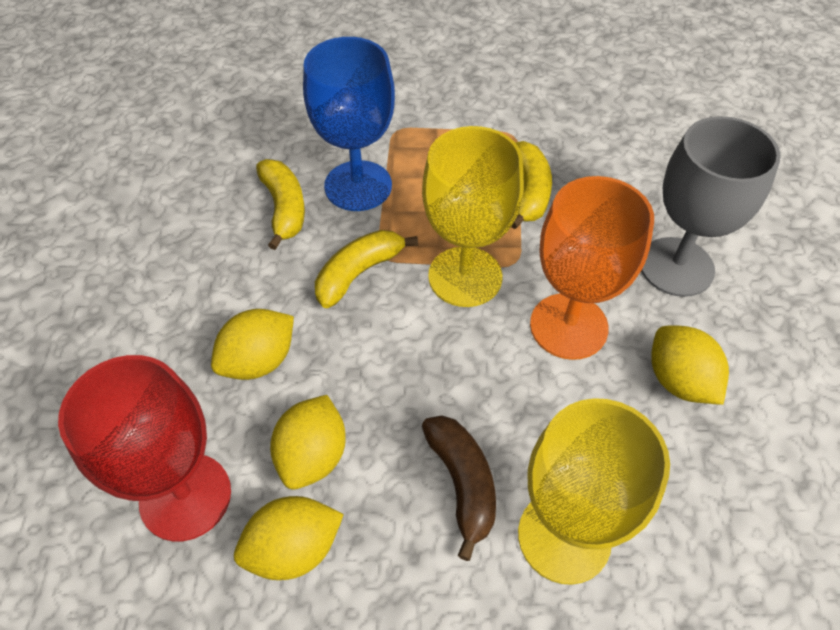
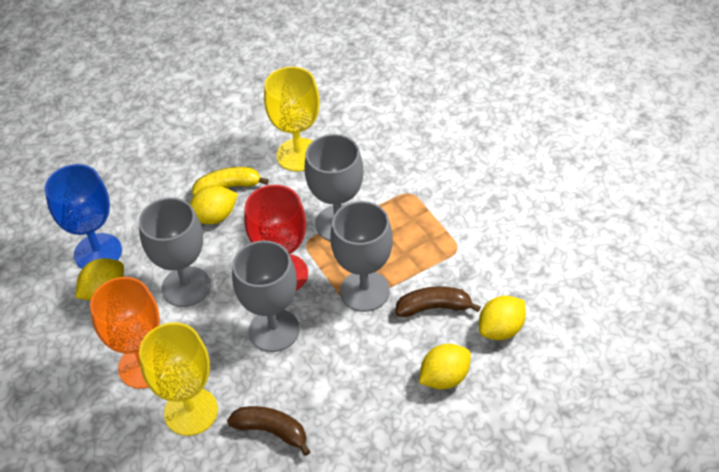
brown banana: 1 -> 2
grey goblet: 1 -> 4
yellow banana: 3 -> 1

